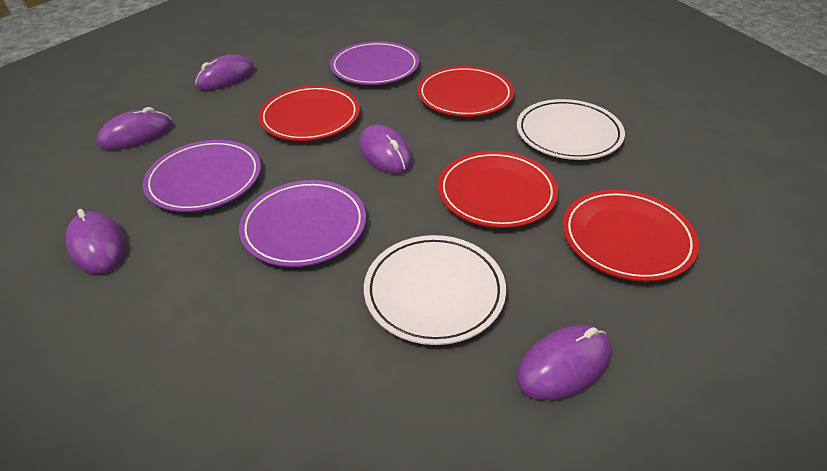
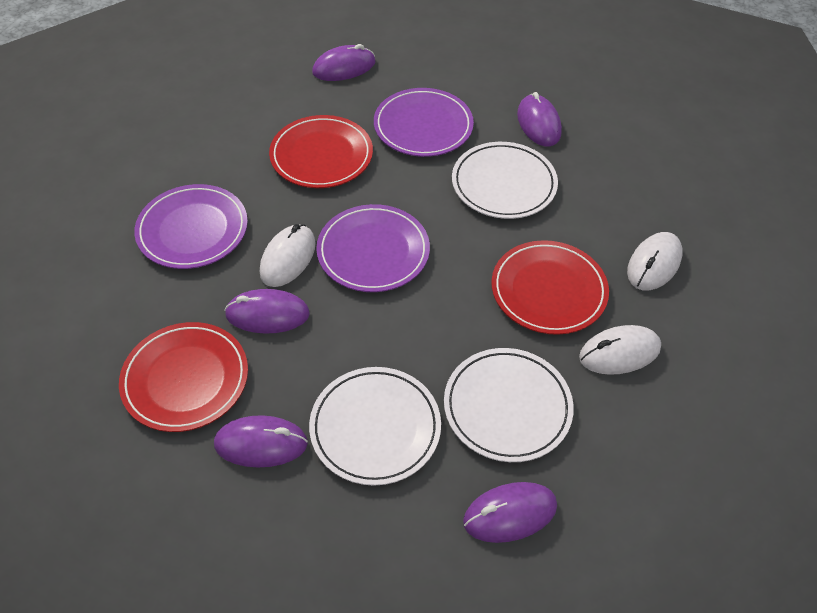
red plate: 4 -> 3
white mouse: 0 -> 3
white plate: 2 -> 3

